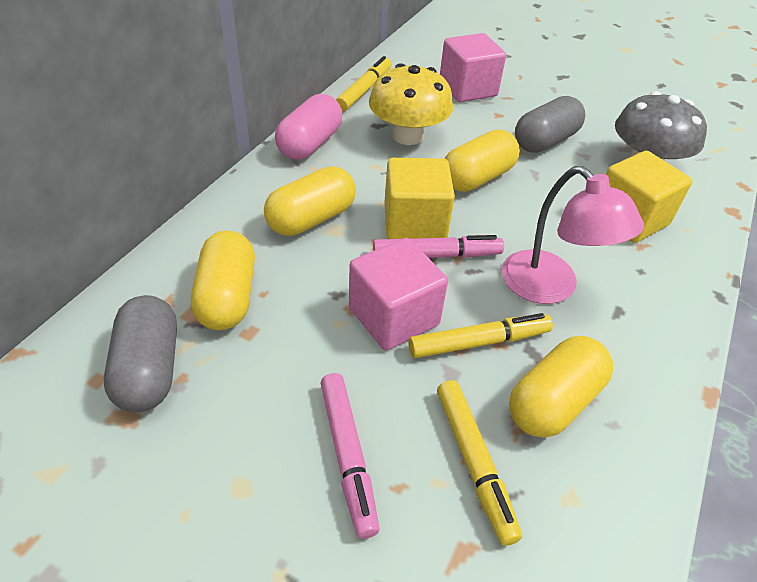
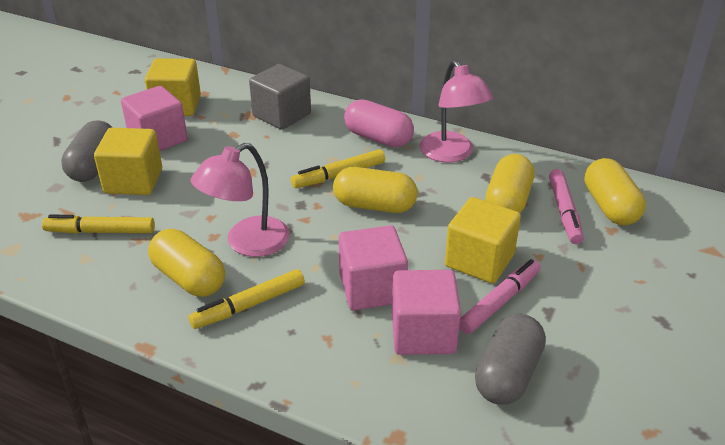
grey cube: 0 -> 1
grey mushroom: 1 -> 0
pink cube: 2 -> 3
pink lamp: 1 -> 2
yellow cube: 2 -> 3
yellow mushroom: 1 -> 0

